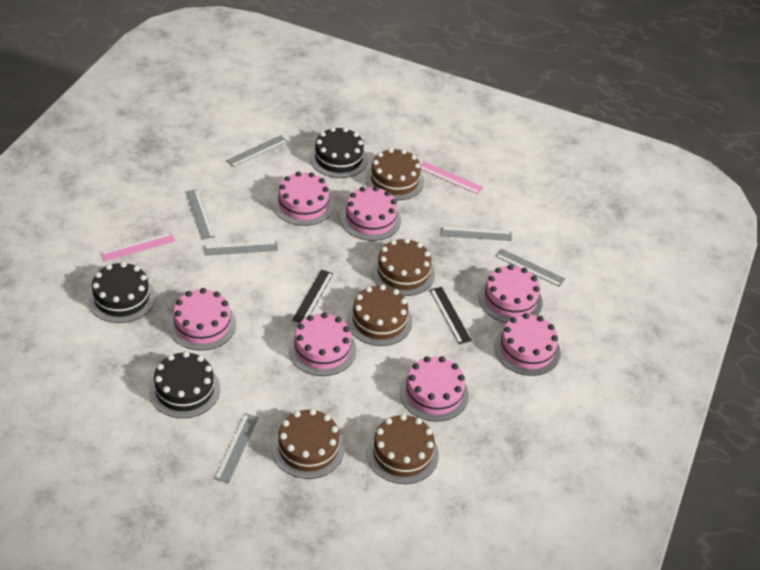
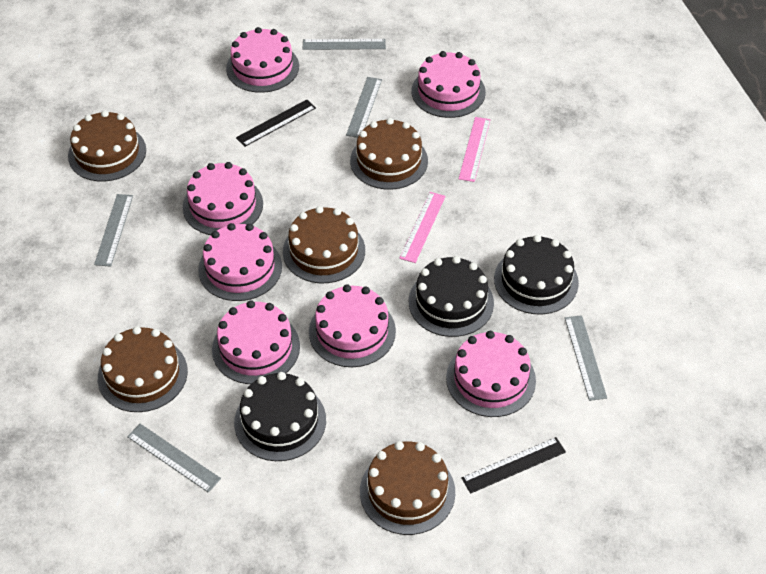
grey ruler: 6 -> 5

